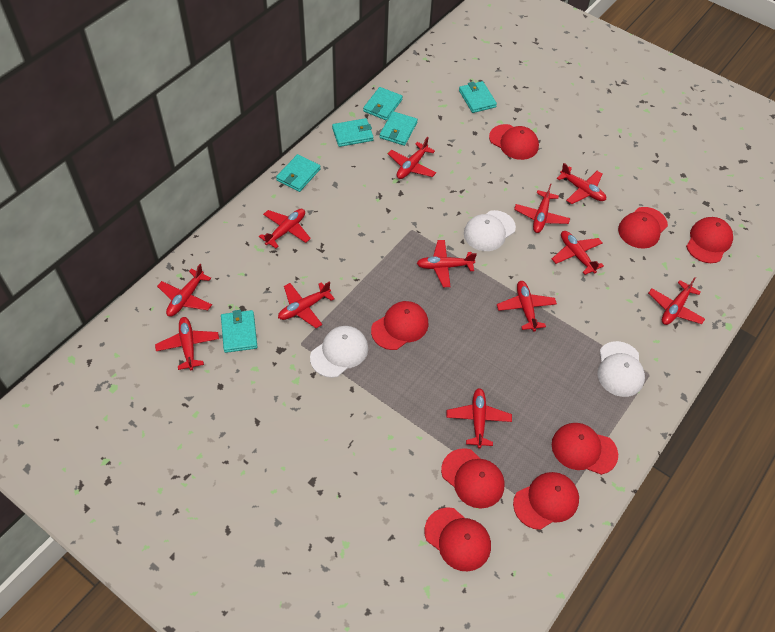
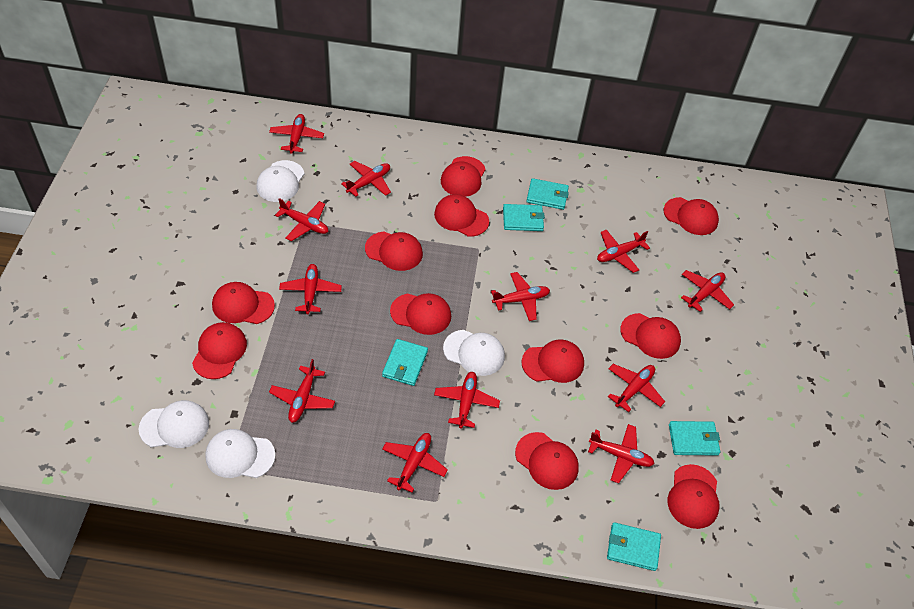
red cap: 8 -> 11
turquoise wallet: 6 -> 5
white cap: 3 -> 4

